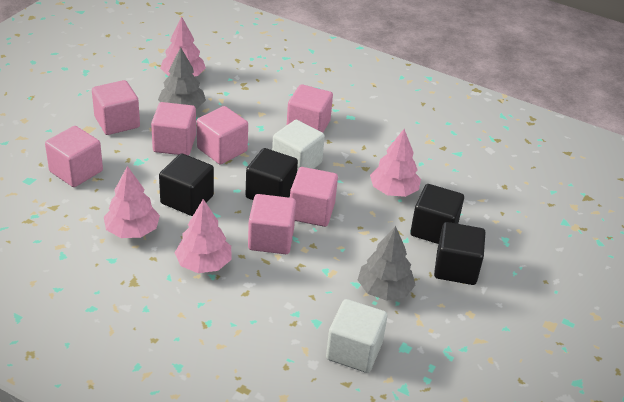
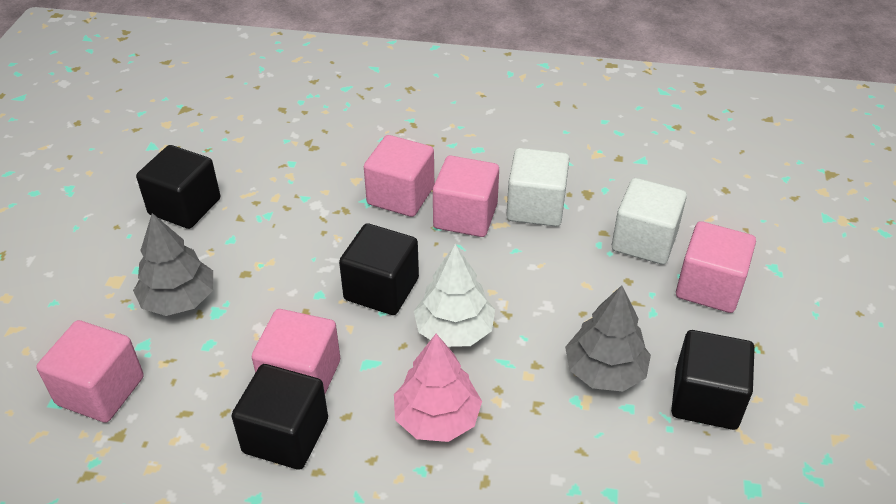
pink cube: 7 -> 5
pink tree: 4 -> 1
white tree: 0 -> 1

